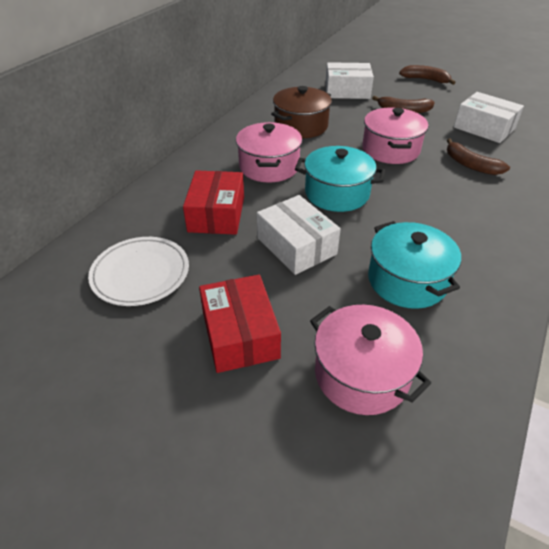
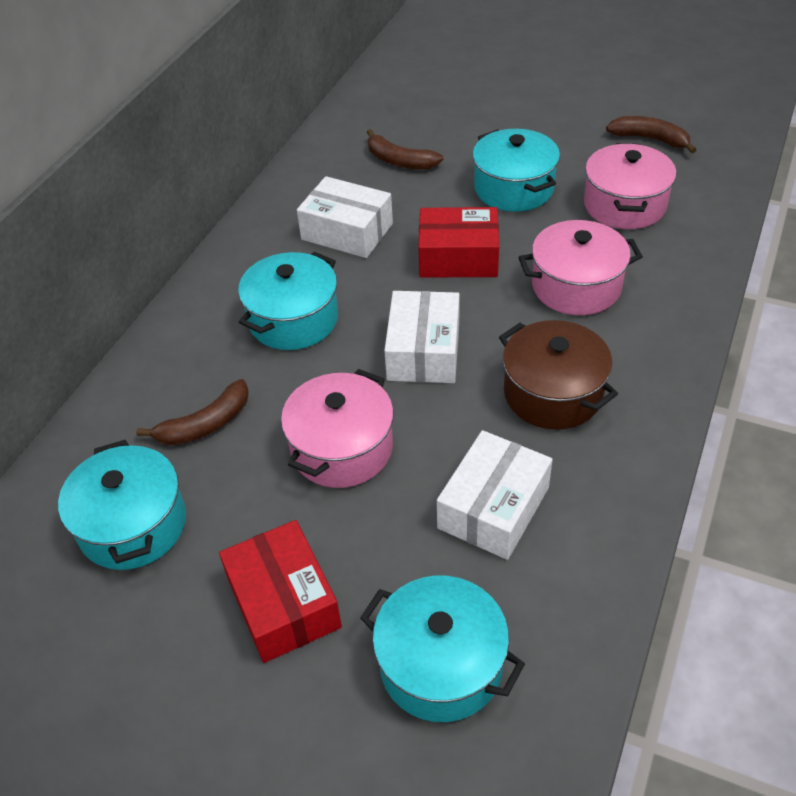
turquoise pot: 2 -> 4
white plate: 1 -> 0

